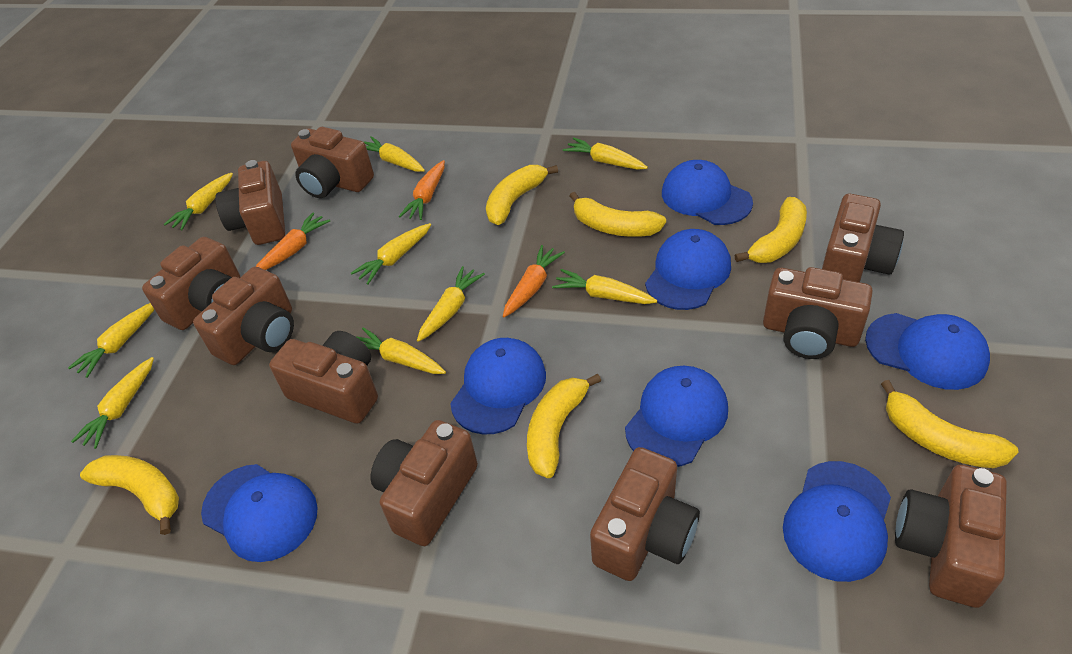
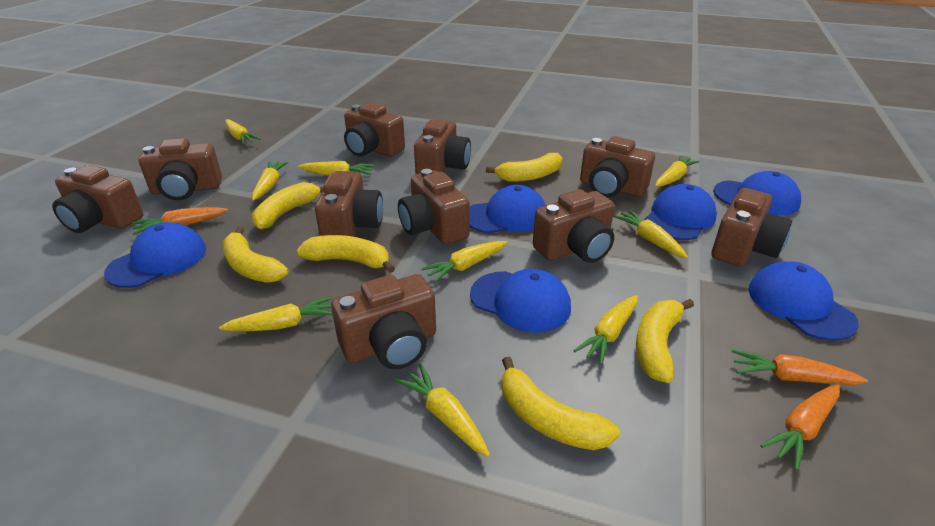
blue cap: 7 -> 6

